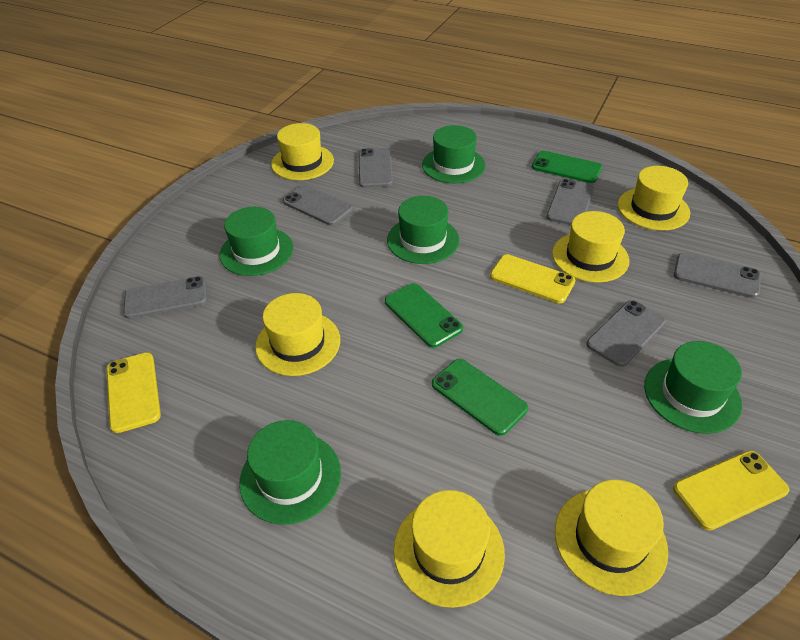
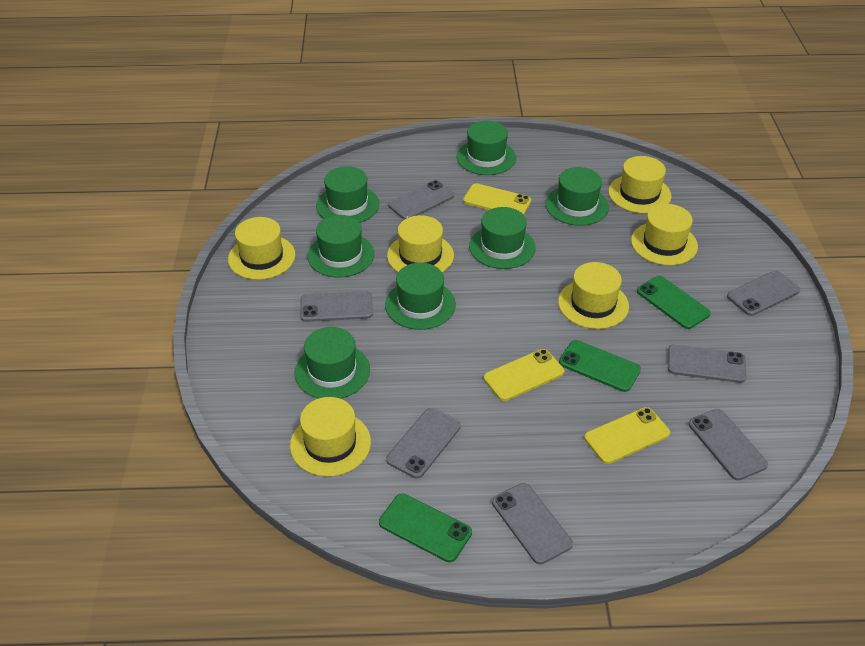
green hat: 5 -> 7
grey phone: 6 -> 7

